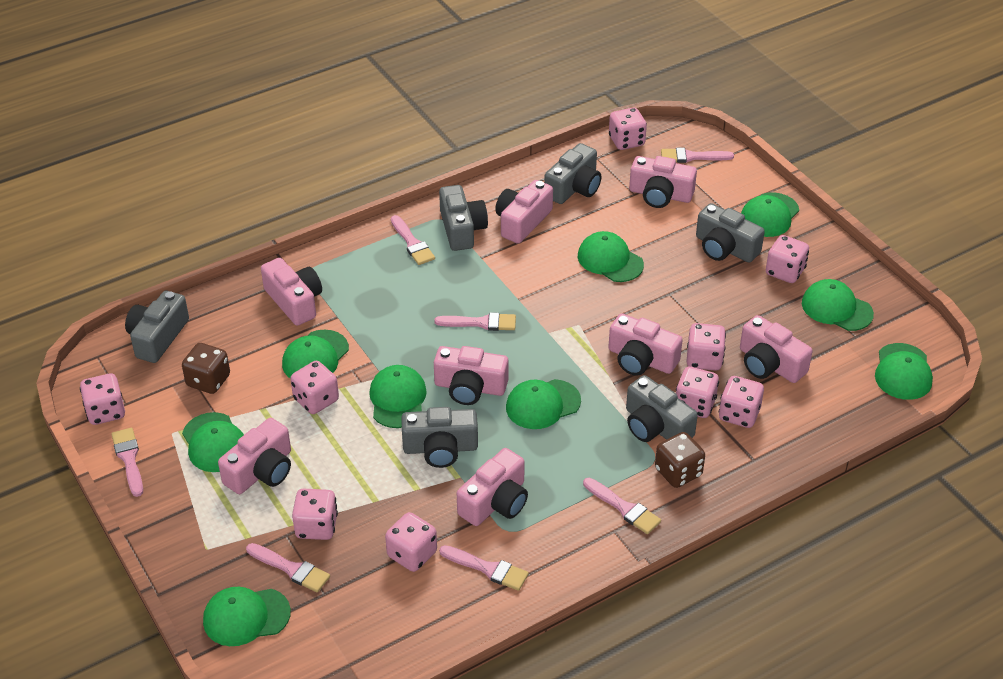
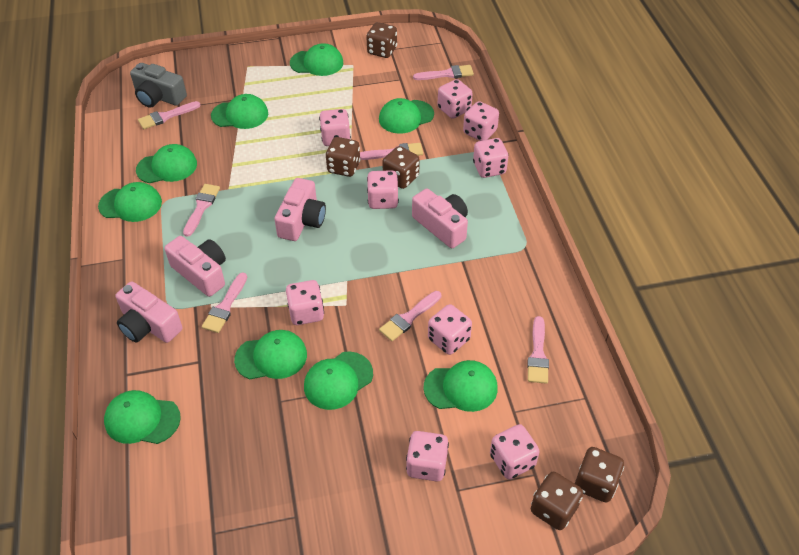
brown dice: 2 -> 5
grey camera: 6 -> 1
pink camera: 8 -> 4

